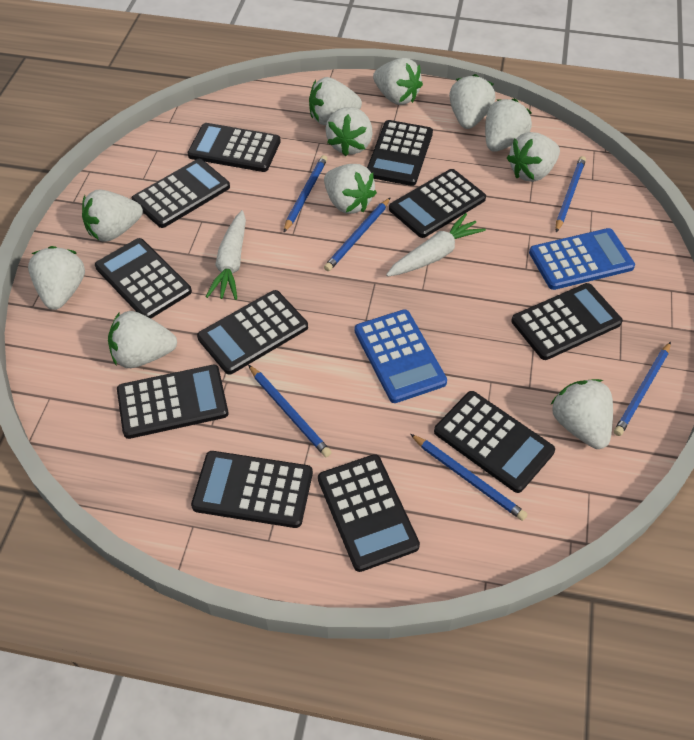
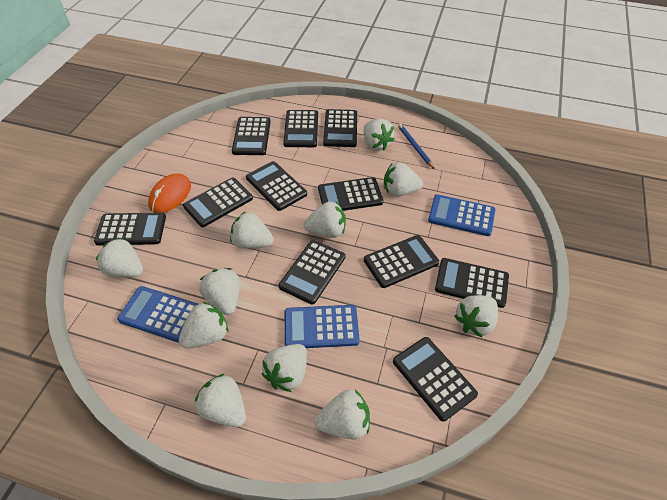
blue calculator: 2 -> 3
blue pencil: 6 -> 1
orange mouse: 0 -> 1
white carrot: 2 -> 0

